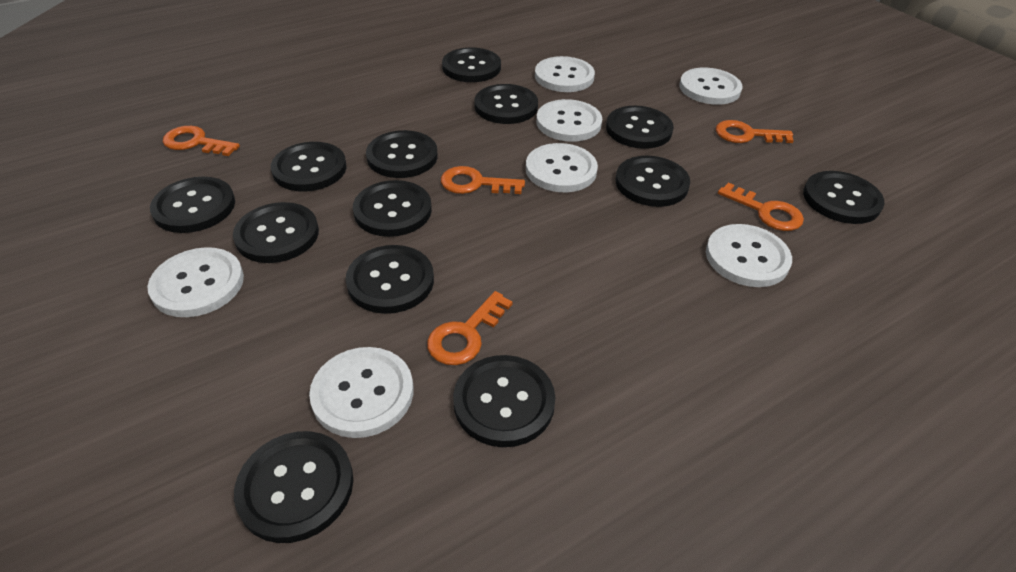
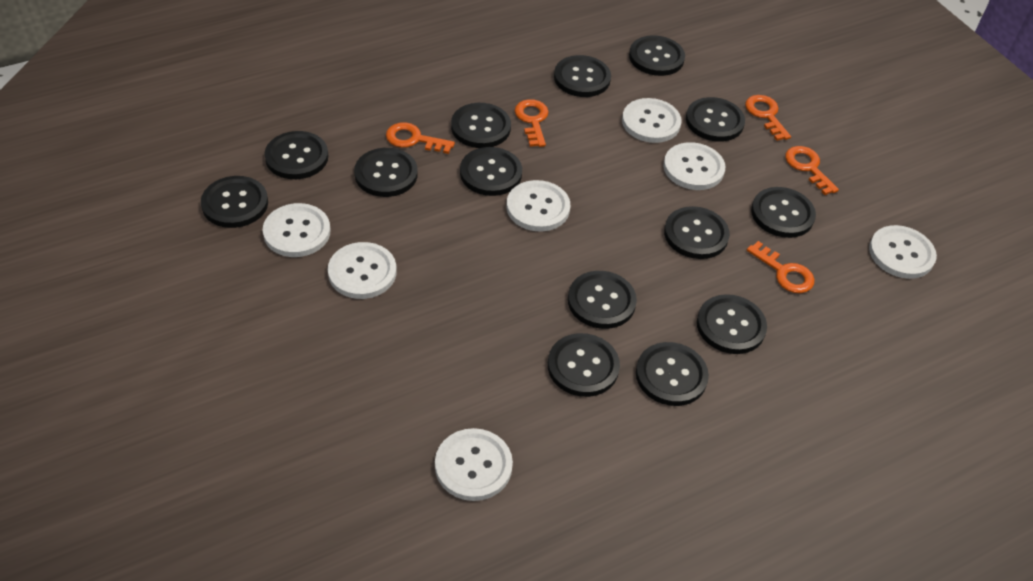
black button: 13 -> 14

